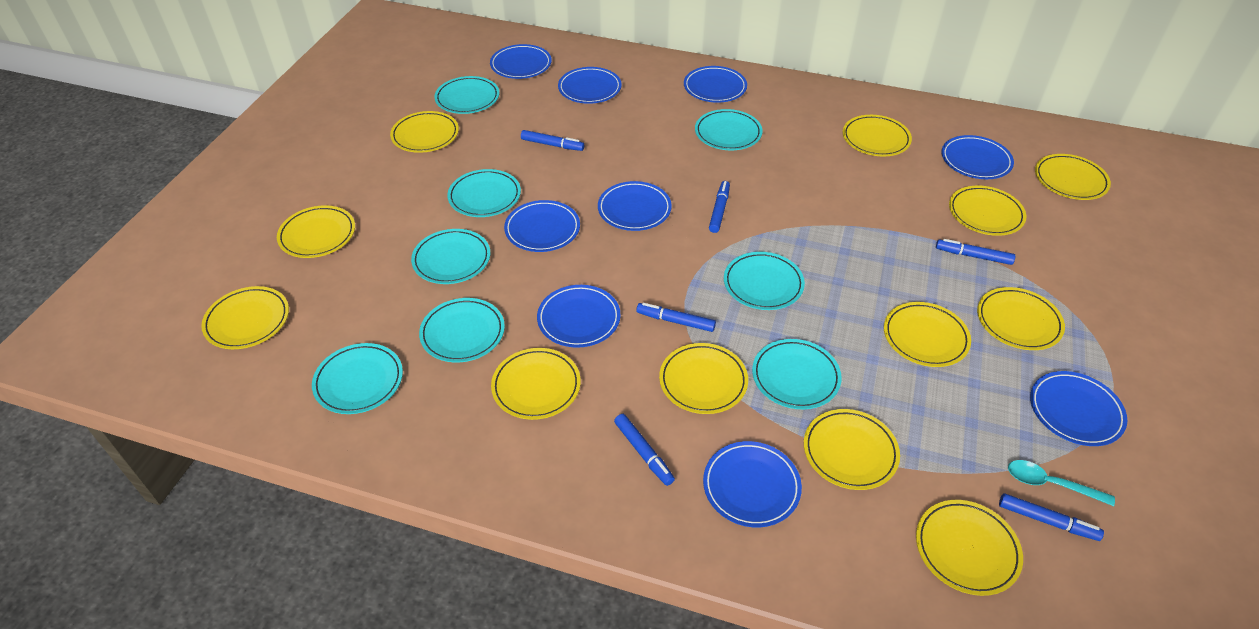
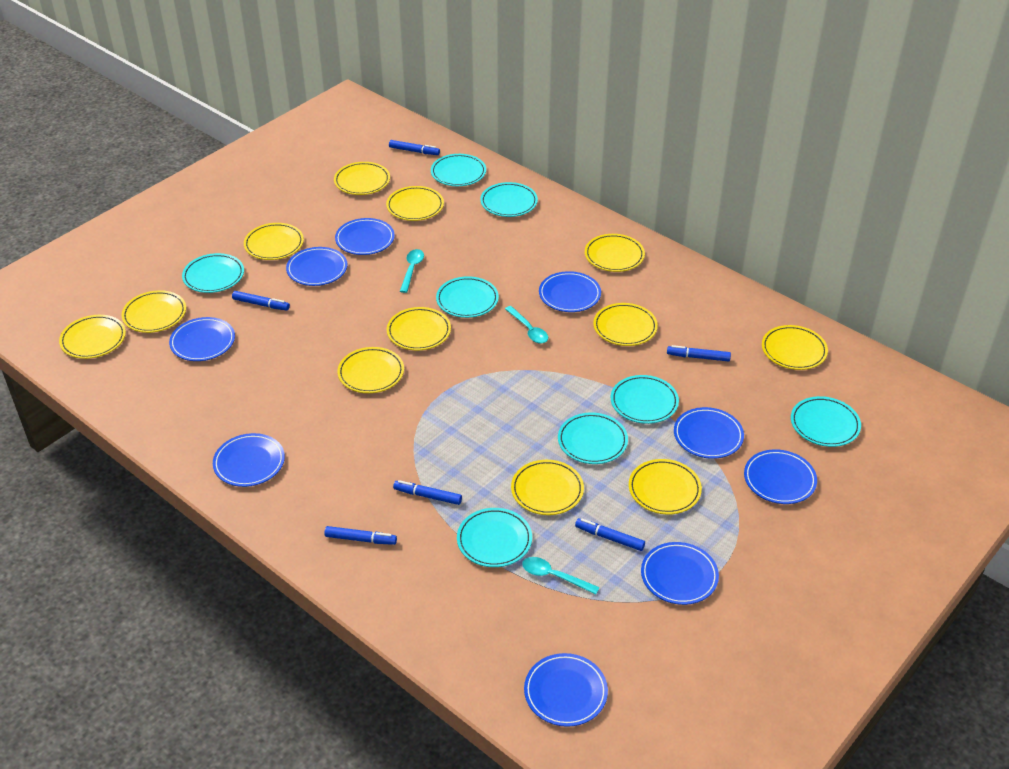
turquoise spoon: 1 -> 3

